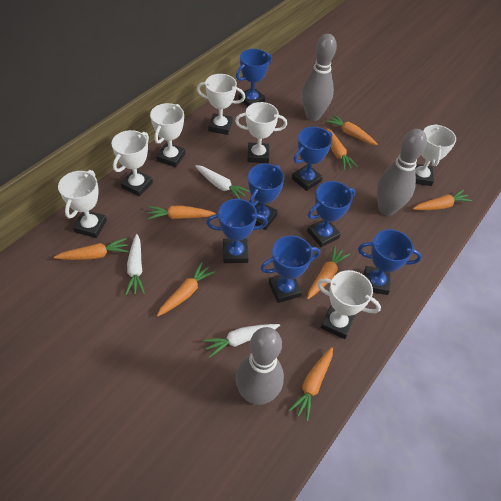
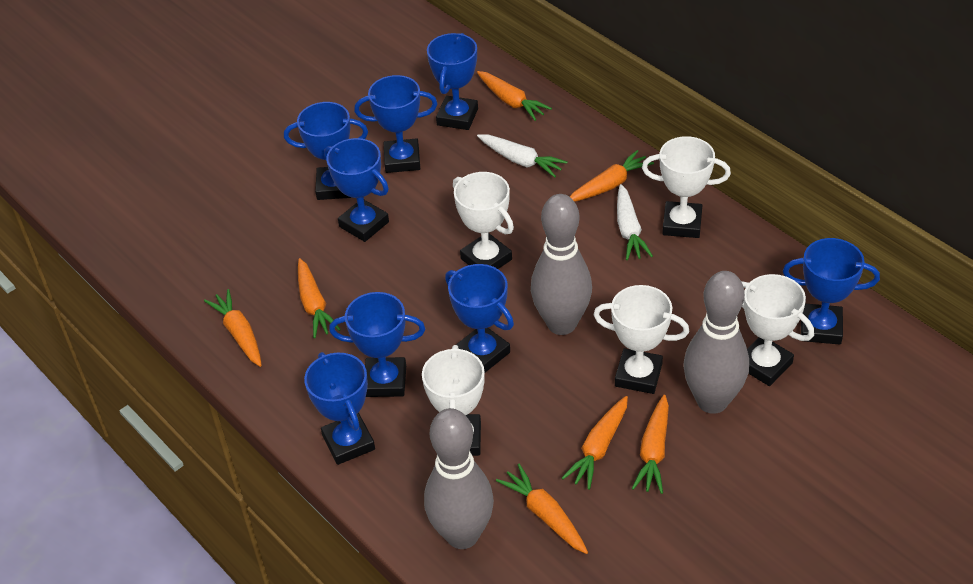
blue trophy: 7 -> 8
orange carrot: 8 -> 7
white carrot: 3 -> 2
white trophy: 7 -> 5

